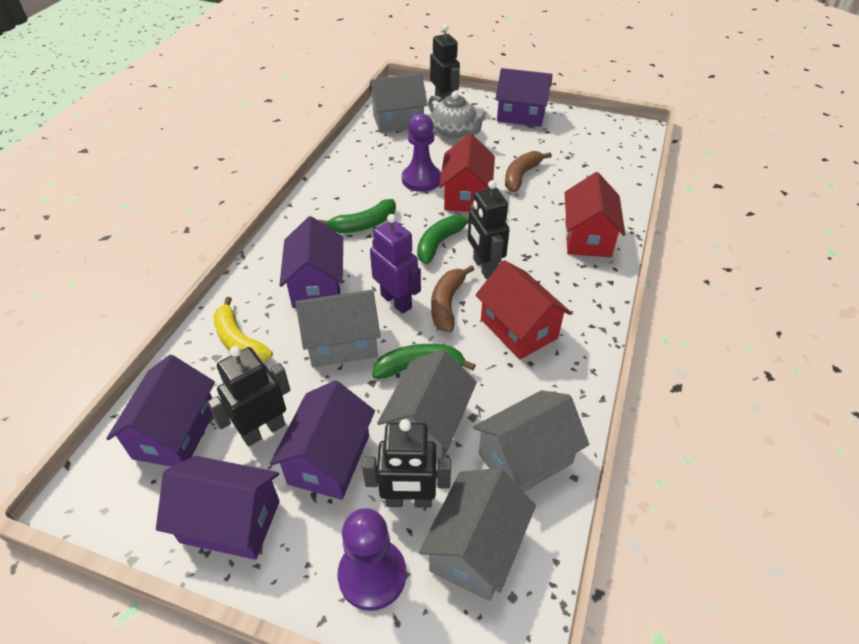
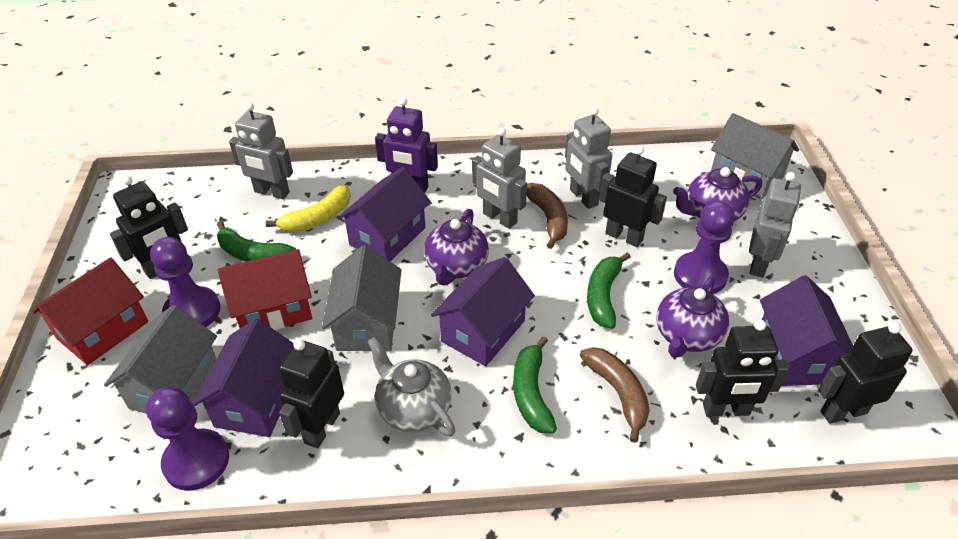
black robot: 4 -> 5
grey house: 5 -> 3
grey robot: 0 -> 4
purple house: 5 -> 4
purple pawn: 2 -> 3
purple teapot: 0 -> 3
red house: 3 -> 2

